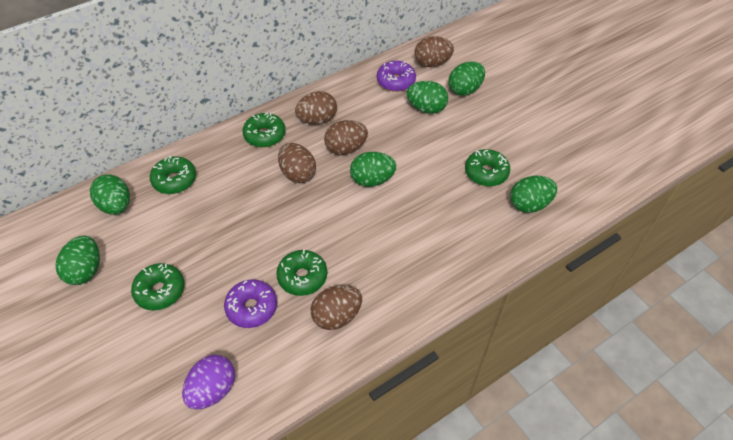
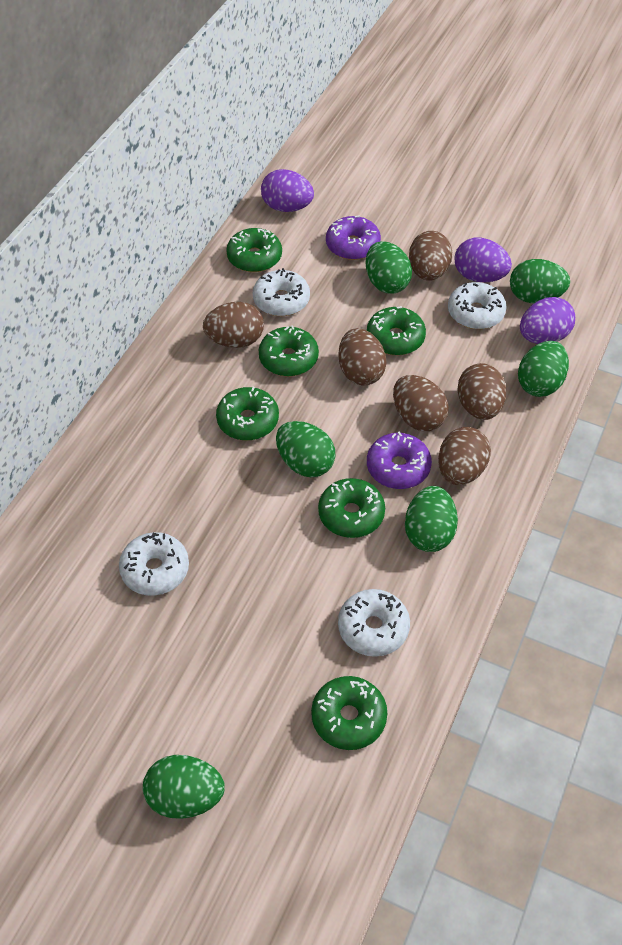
brown egg: 5 -> 6
green donut: 5 -> 6
purple egg: 1 -> 3
white donut: 0 -> 4

